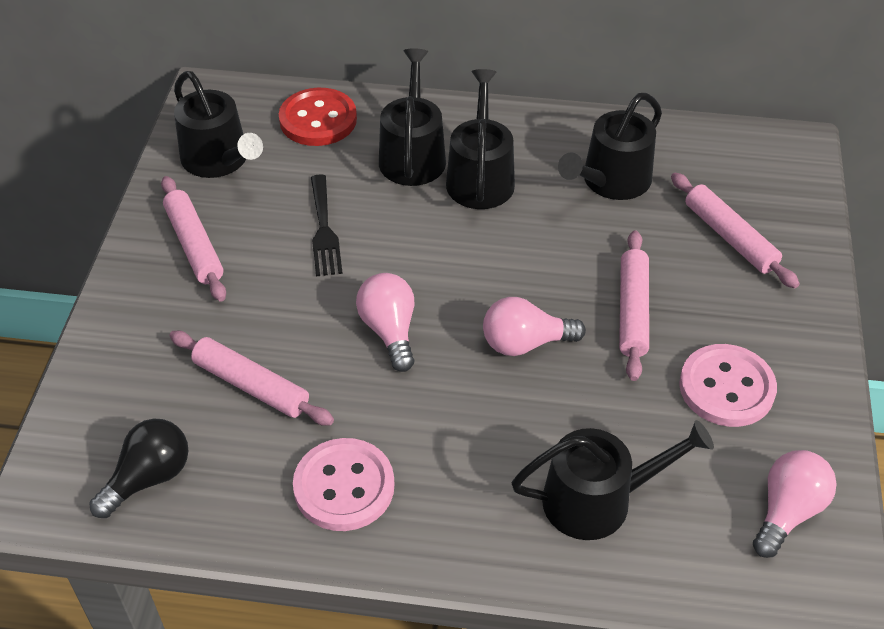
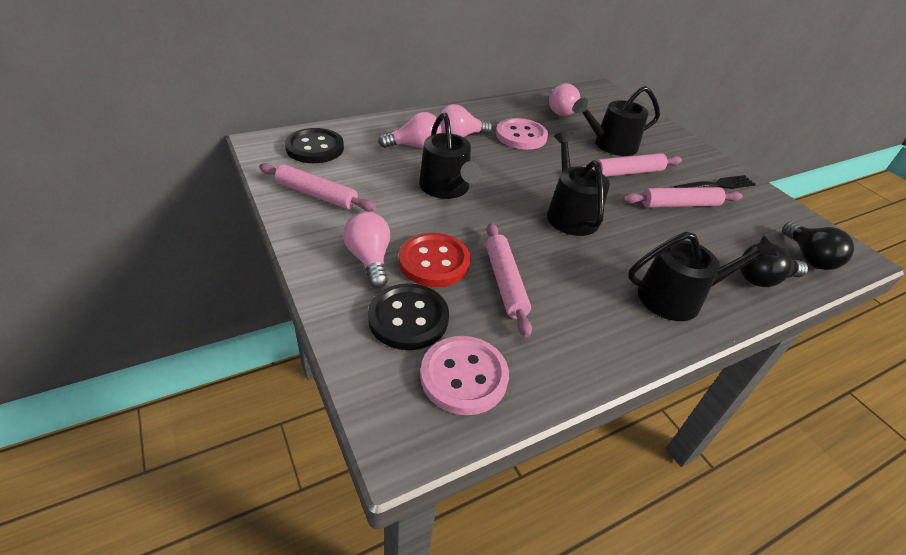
black button: 0 -> 2
black light bulb: 1 -> 2
black watering can: 5 -> 4
pink light bulb: 3 -> 4

